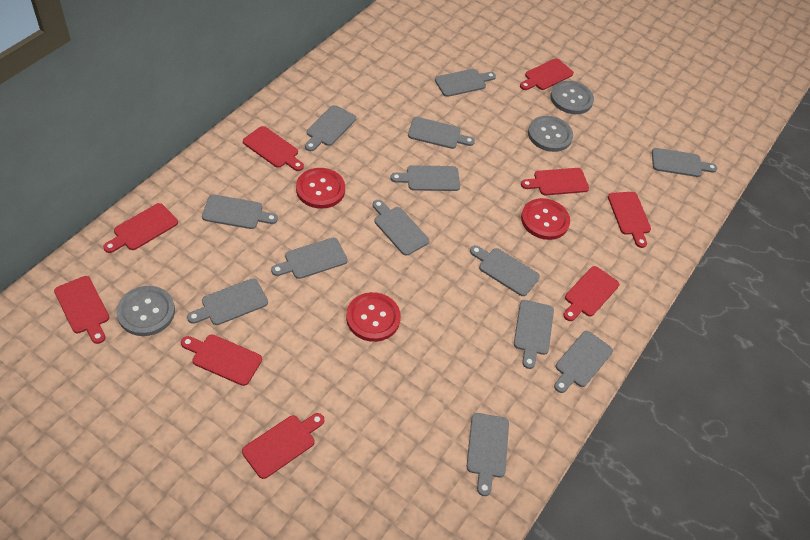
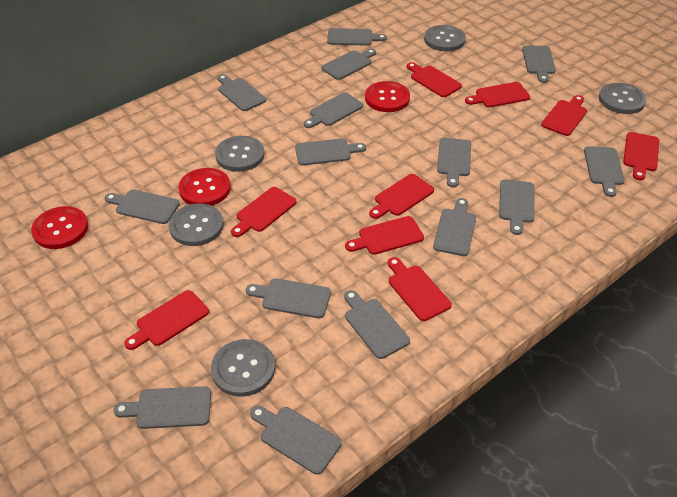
grey button: 3 -> 5
grey cutting board: 13 -> 15

